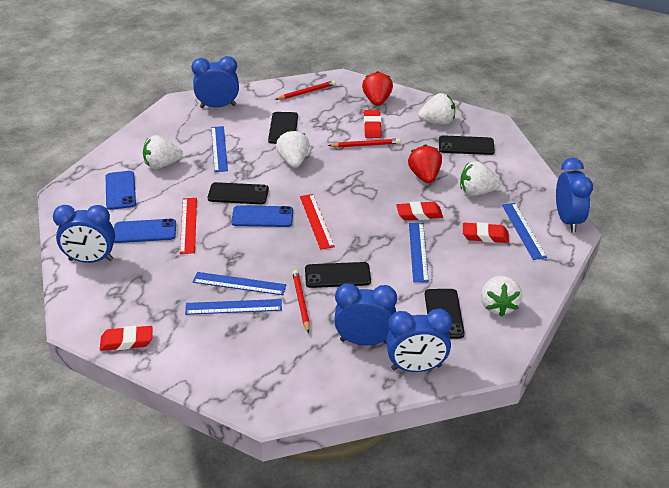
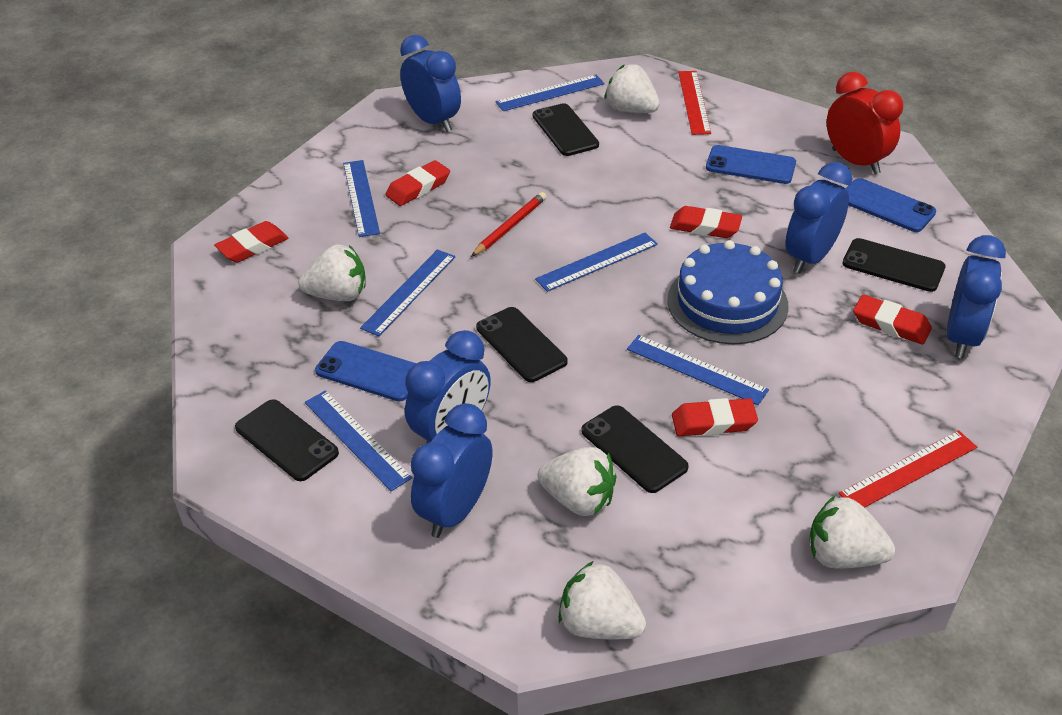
blue cake: 0 -> 1
blue ruler: 5 -> 6
red clock: 0 -> 1
red eraser: 4 -> 5
red pencil: 3 -> 1
red strawberry: 2 -> 0

